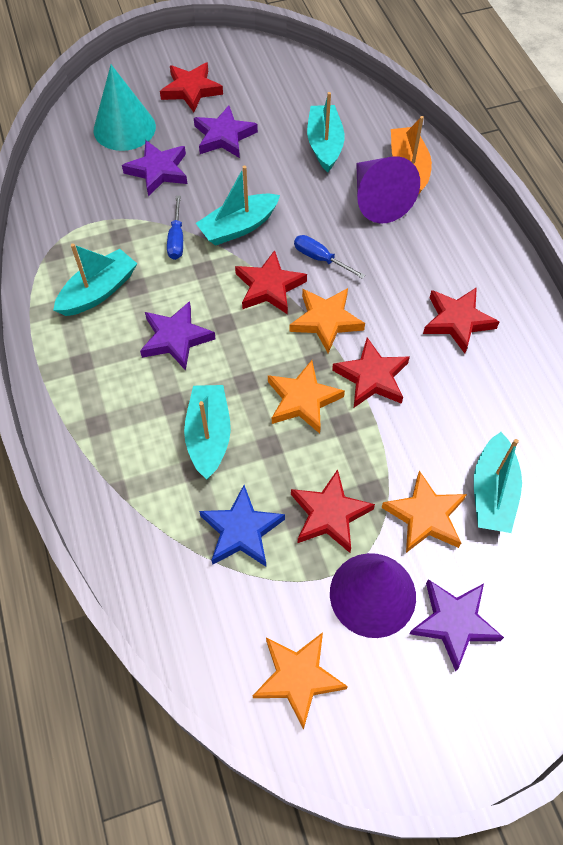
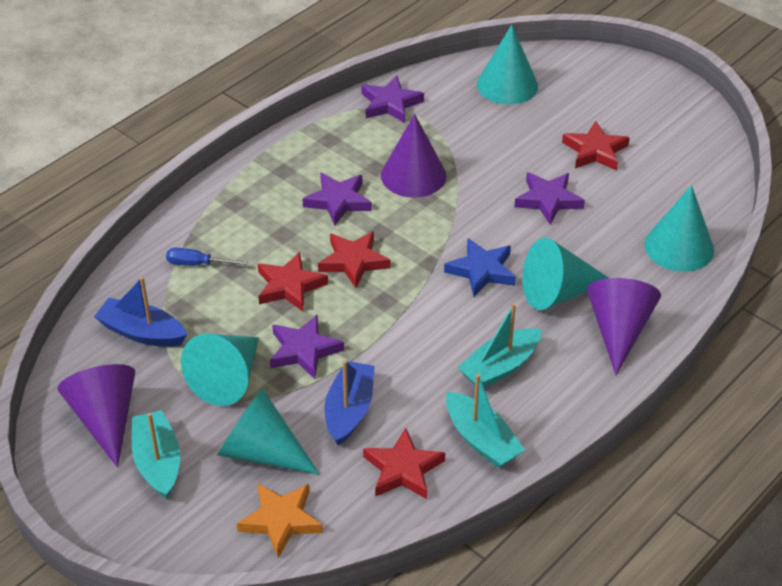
blue boat: 0 -> 2
blue screwdriver: 2 -> 1
orange boat: 1 -> 0
orange star: 4 -> 1
purple cone: 2 -> 3
red star: 5 -> 4
turquoise boat: 5 -> 3
turquoise cone: 1 -> 5

